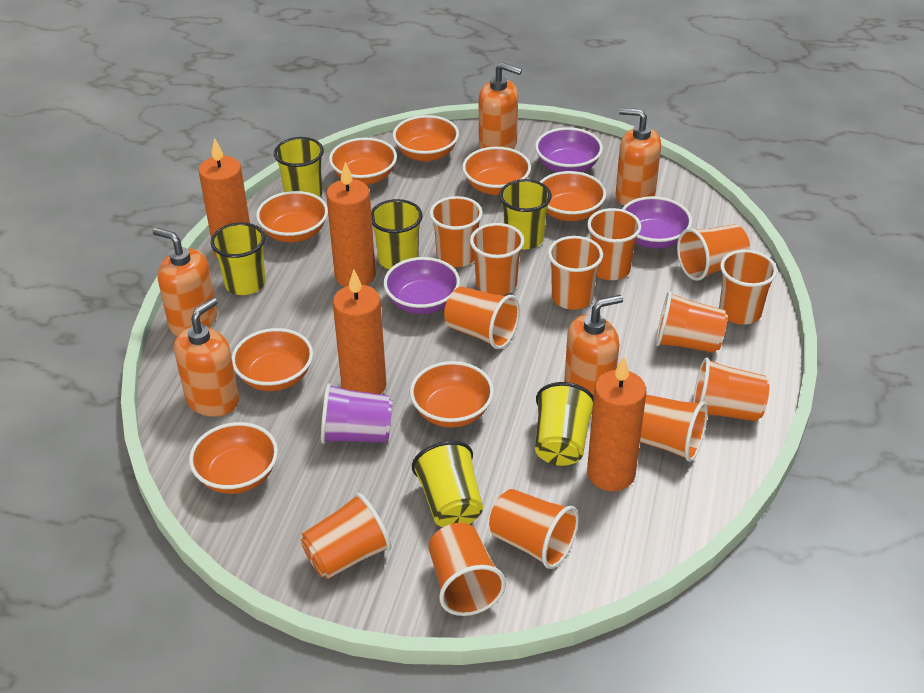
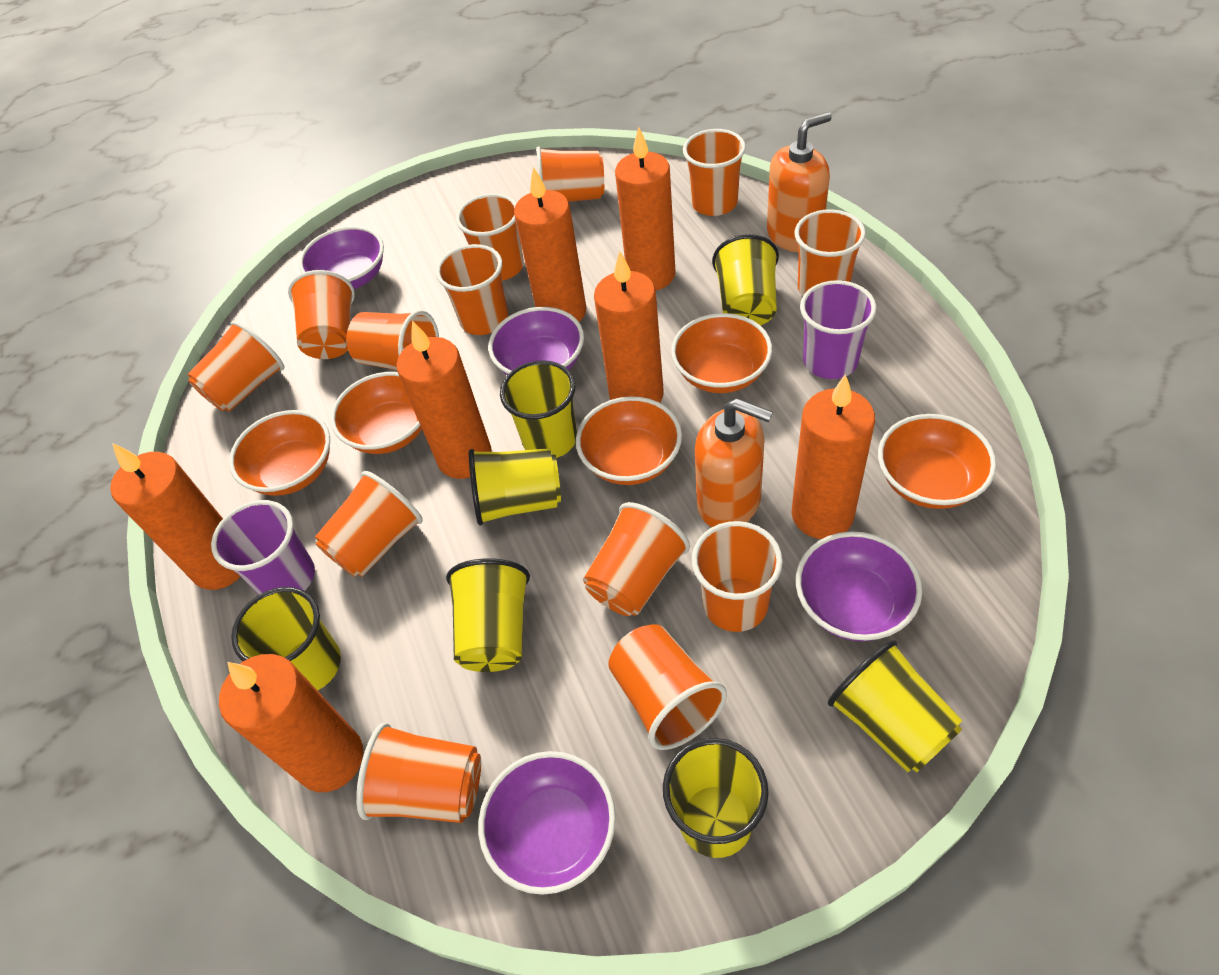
orange bowl: 8 -> 5
orange candle: 4 -> 7
orange soap dispenser: 5 -> 2
purple bowl: 3 -> 4
purple cup: 1 -> 2
yellow cup: 6 -> 7

